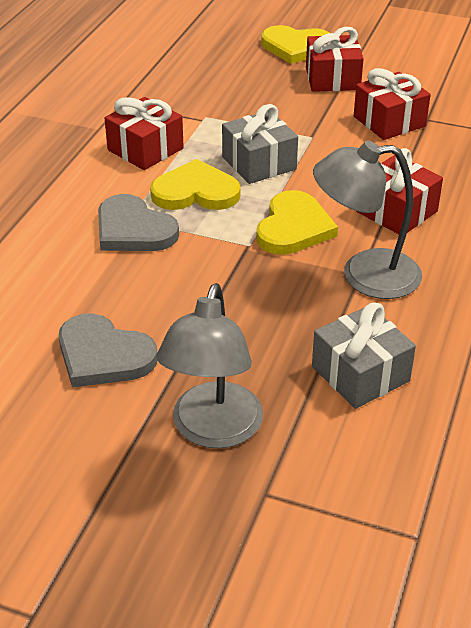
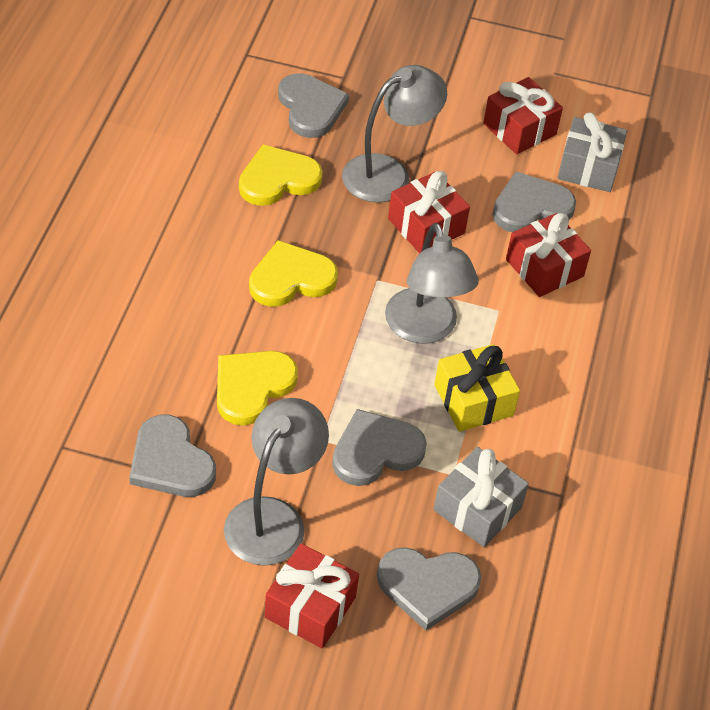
grey heart: 2 -> 5
grey lamp: 2 -> 3
yellow gift: 0 -> 1

